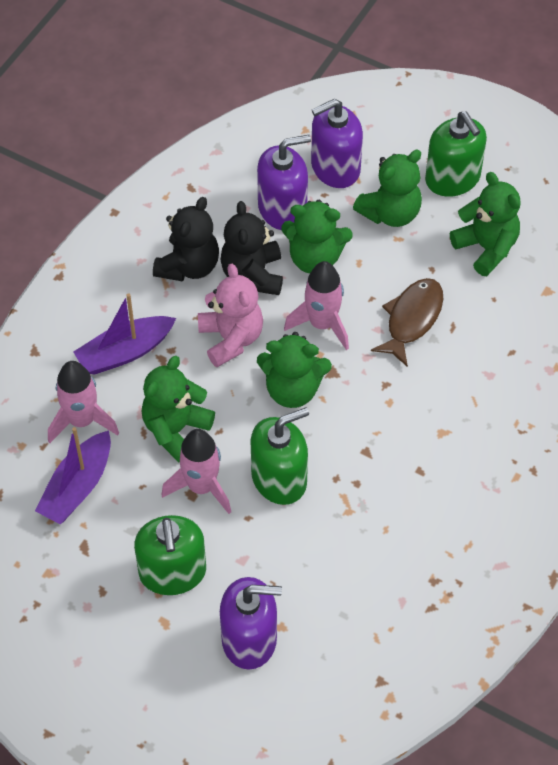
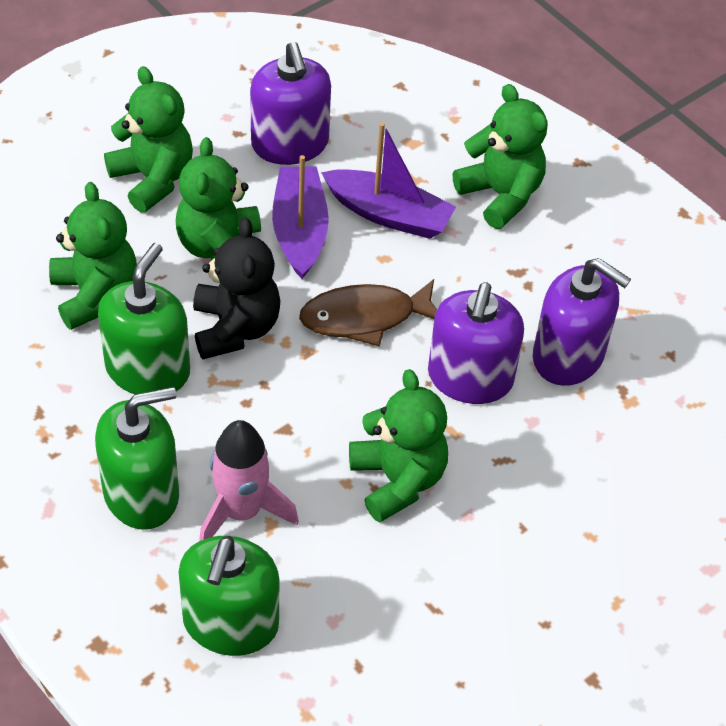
black teddy bear: 2 -> 1
pink rocket: 3 -> 1
pink teddy bear: 1 -> 0

